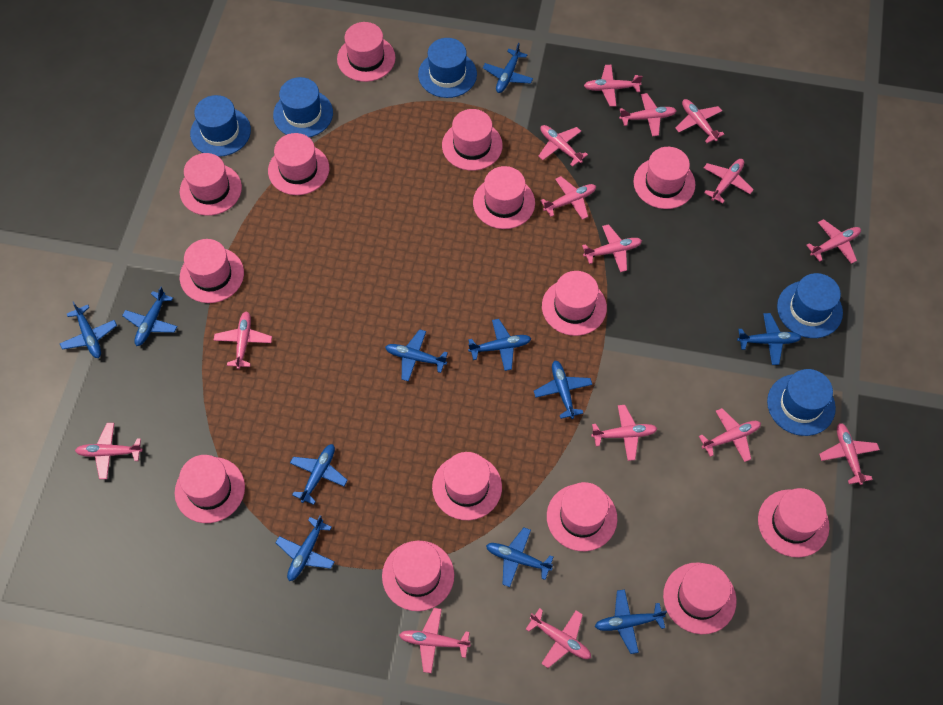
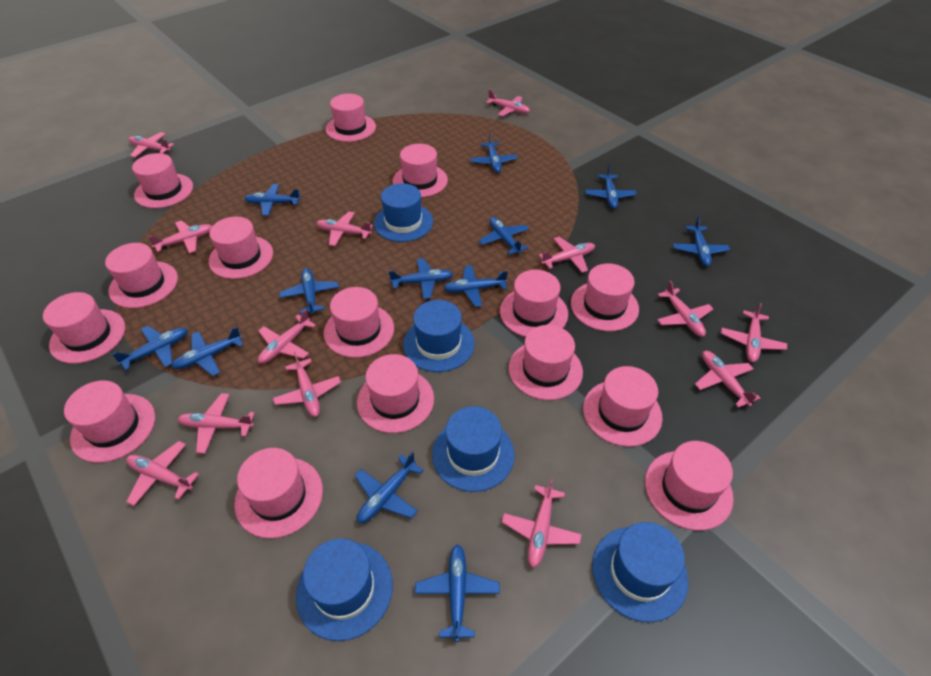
blue plane: 11 -> 12
pink hat: 14 -> 15
pink plane: 15 -> 13

